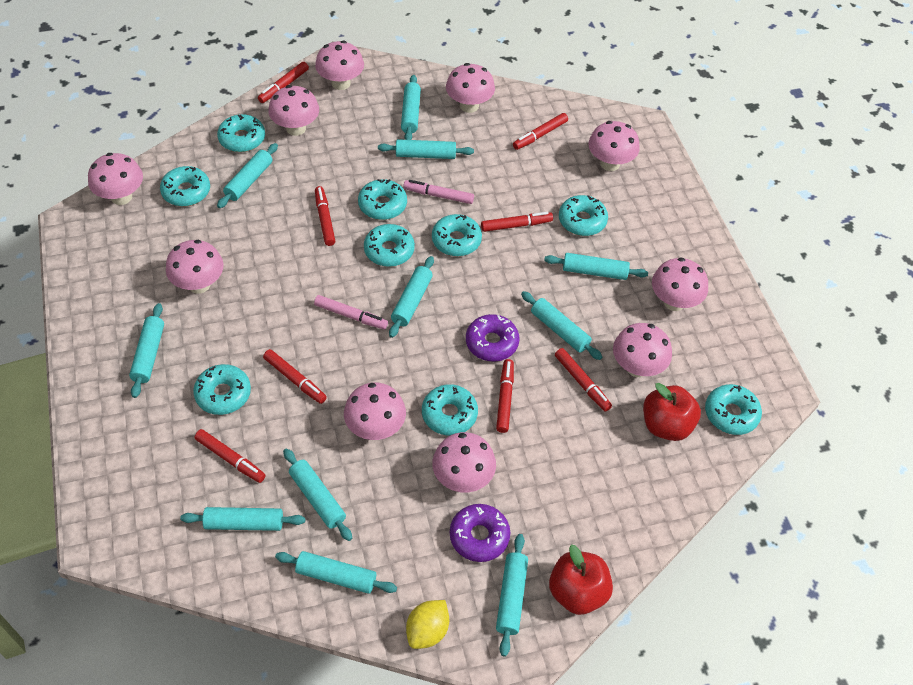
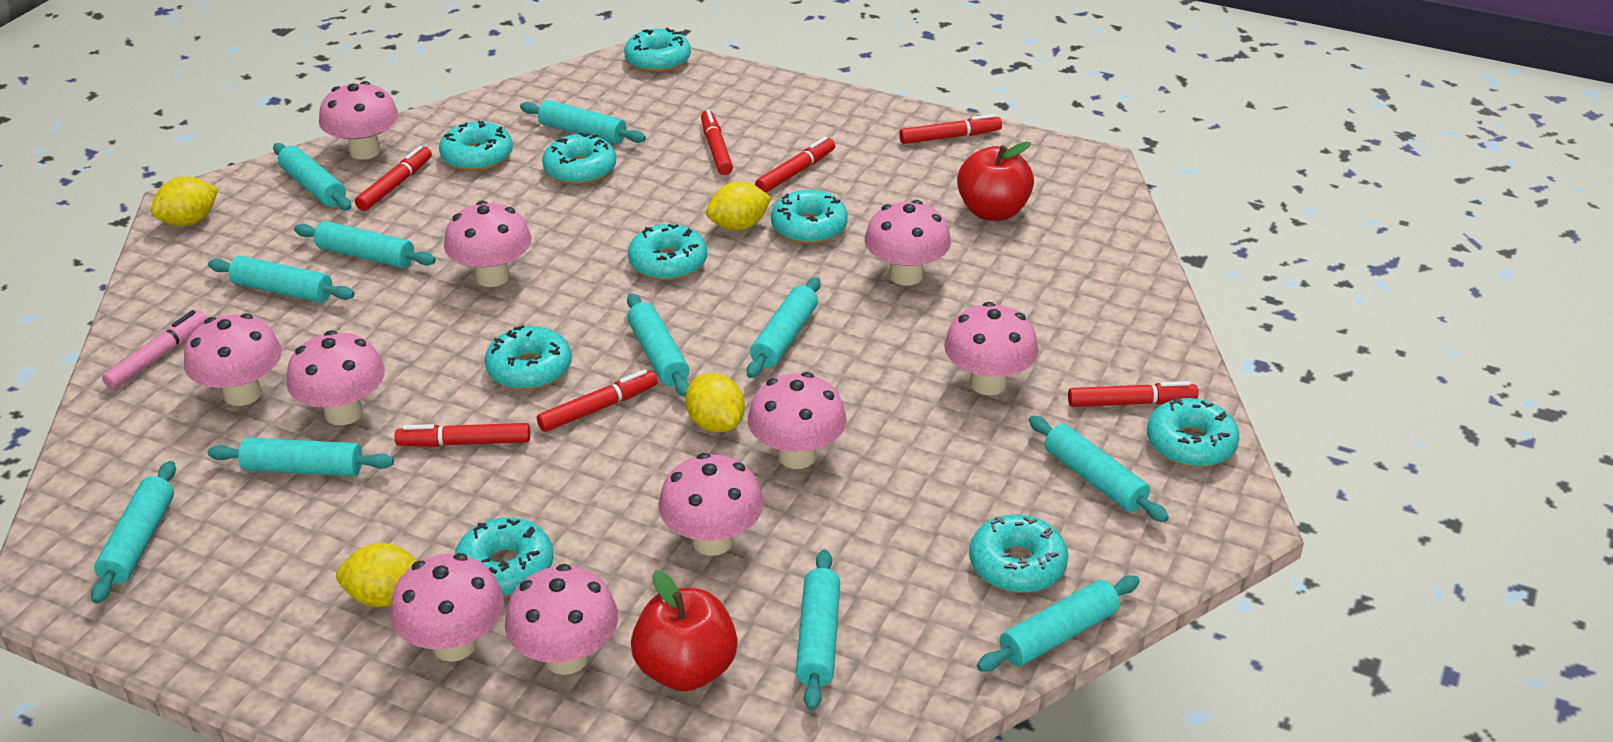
pink marker: 2 -> 1
purple donut: 2 -> 0
red marker: 8 -> 7
yellow lemon: 1 -> 4

